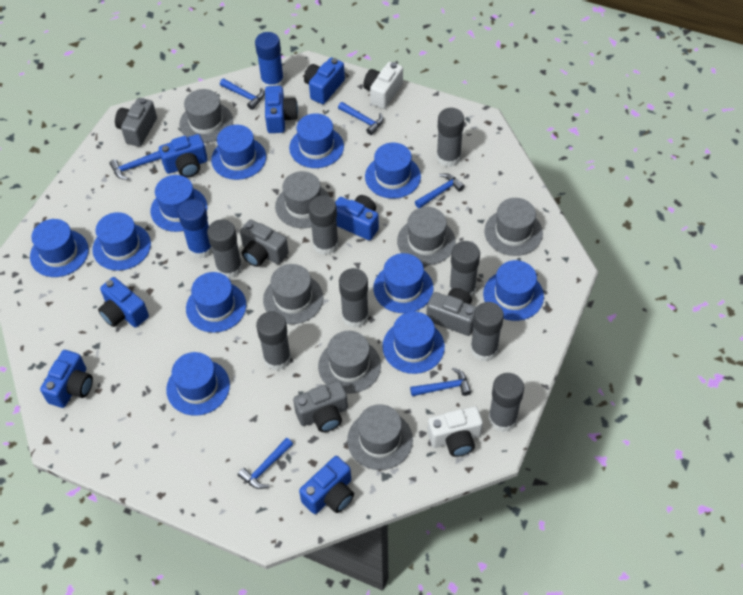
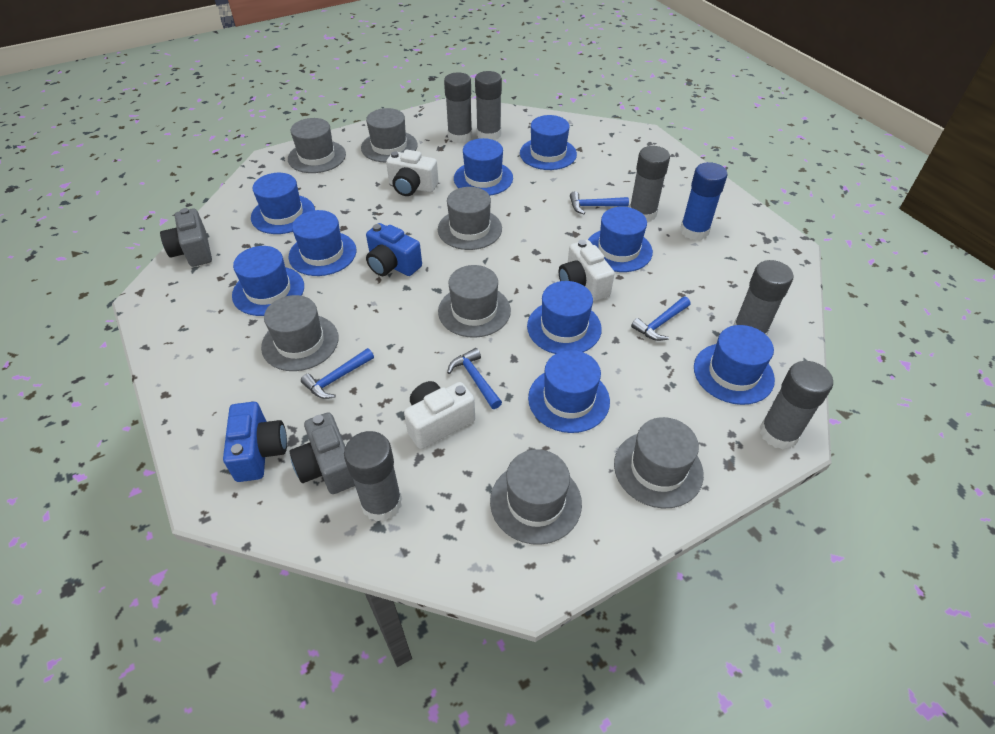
blue camera: 7 -> 2
blue glue stick: 2 -> 1
blue hammer: 6 -> 4
blue hat: 11 -> 9
grey camera: 4 -> 2
grey glue stick: 8 -> 6
white camera: 2 -> 3

